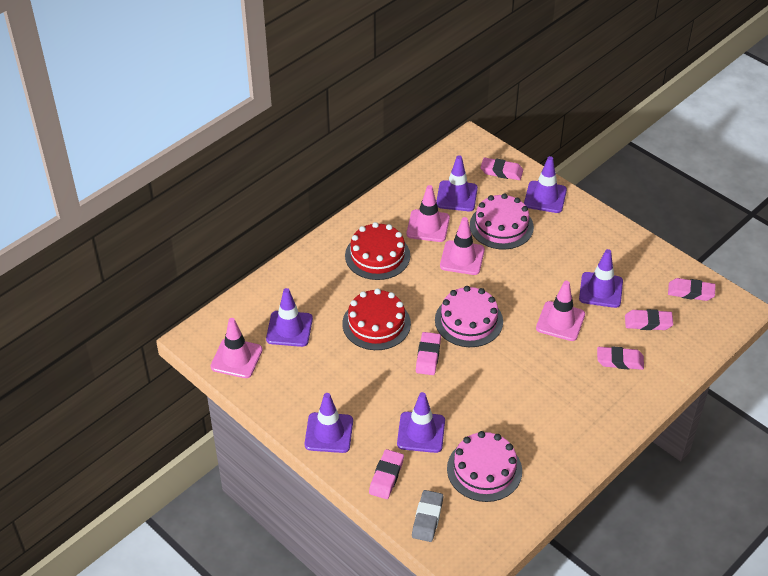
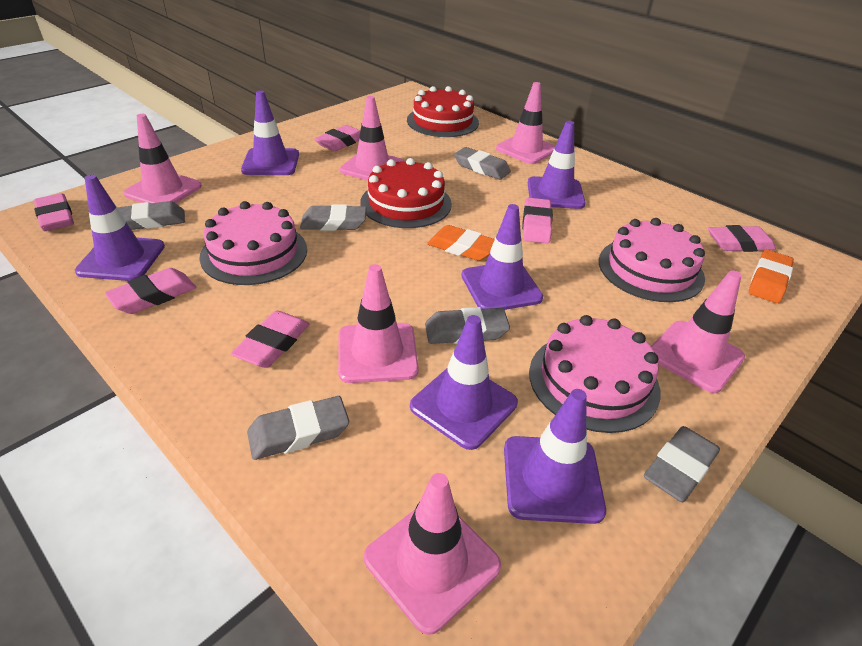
grey eraser: 1 -> 6
orange eraser: 0 -> 2
pink traffic cone: 4 -> 6

